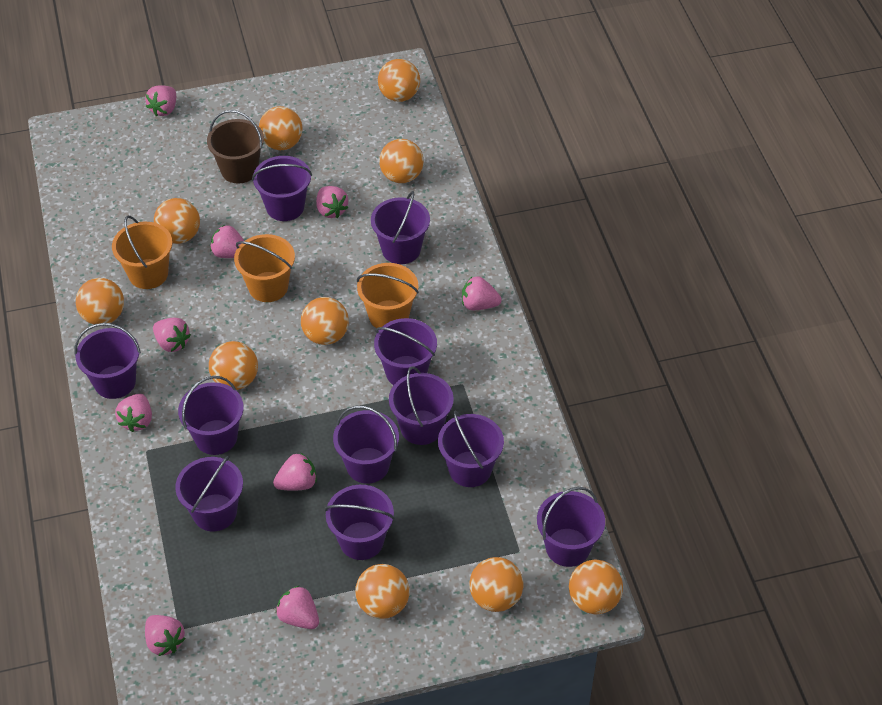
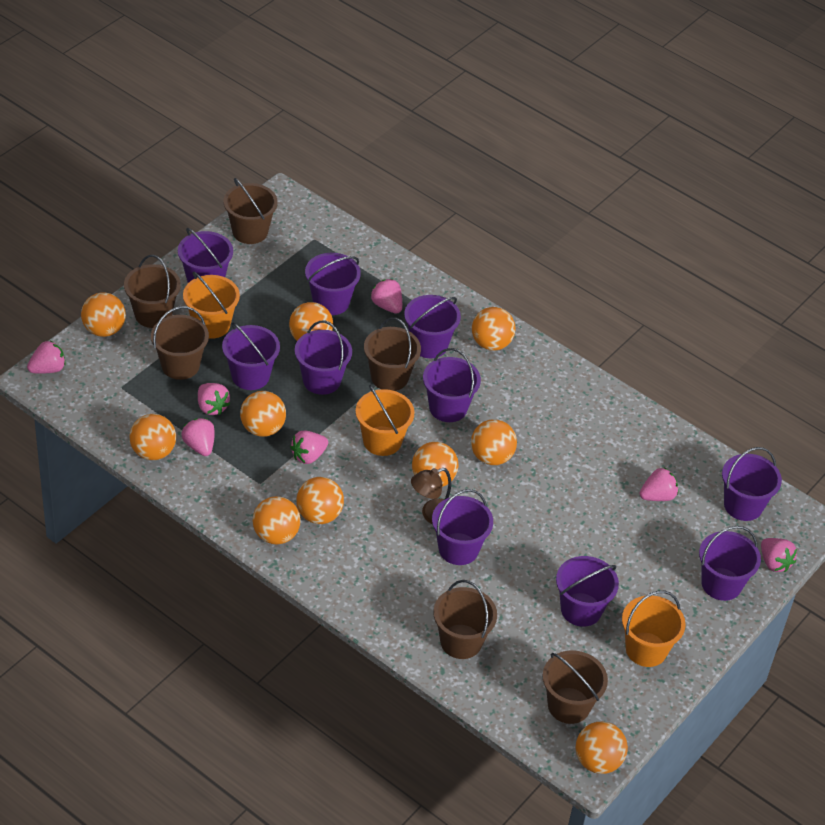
brown bucket: 1 -> 6
brown lamp: 0 -> 1
pink strawberry: 9 -> 7
purple bucket: 11 -> 10

